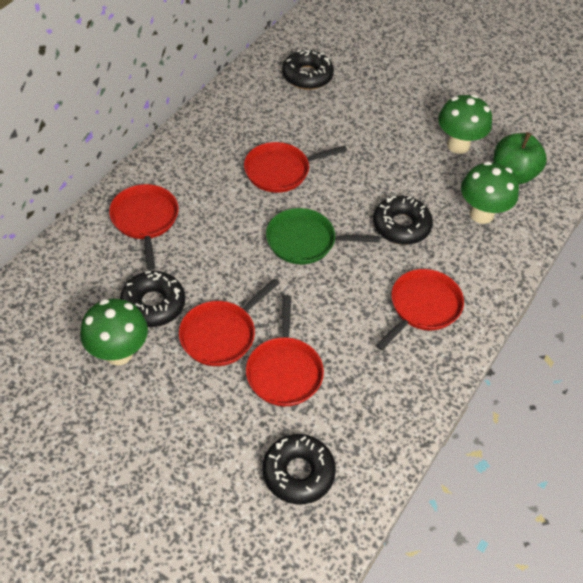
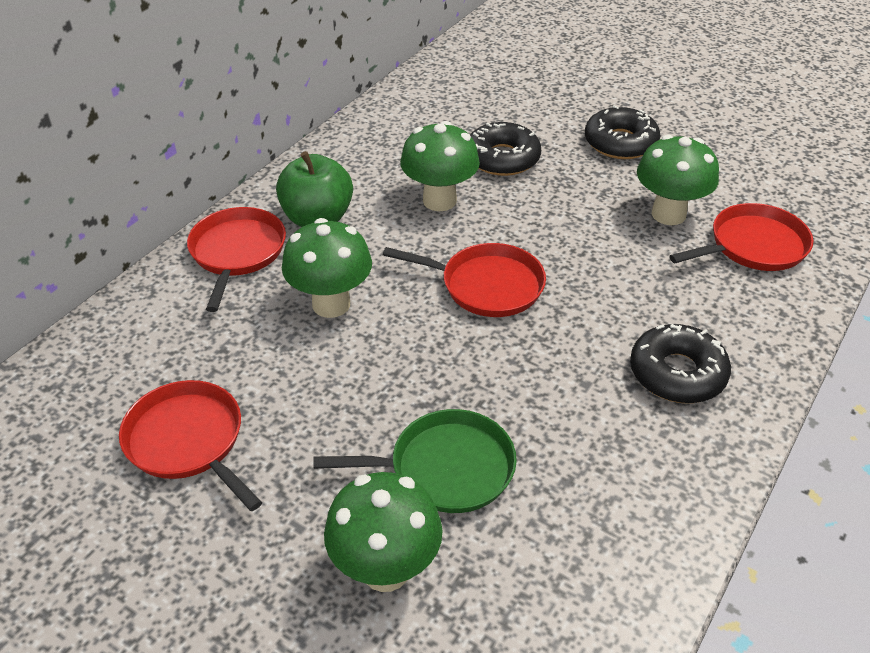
black donut: 4 -> 3
green mushroom: 3 -> 4
red pan: 5 -> 4

